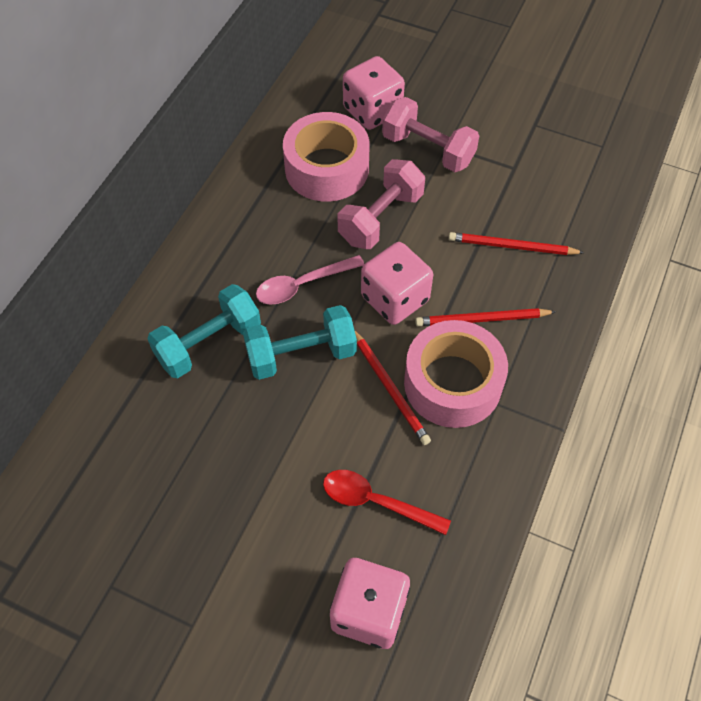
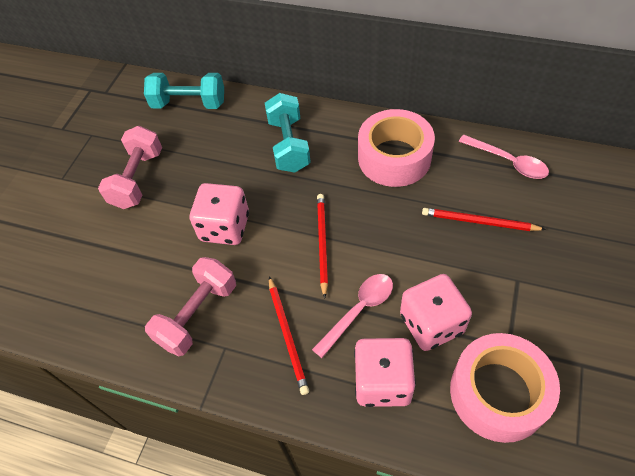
pink spoon: 1 -> 2
red spoon: 1 -> 0

